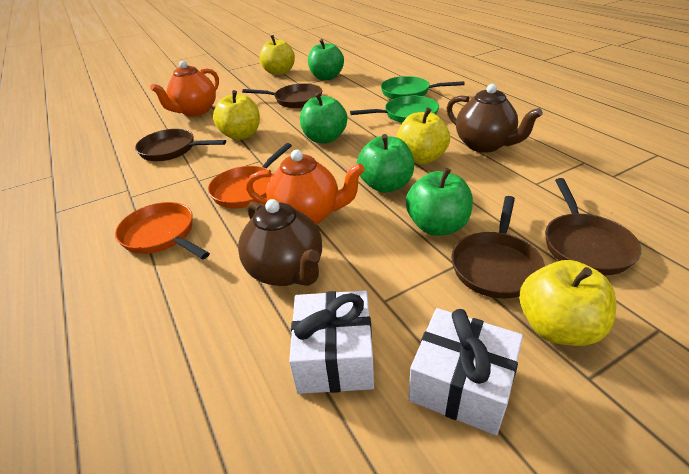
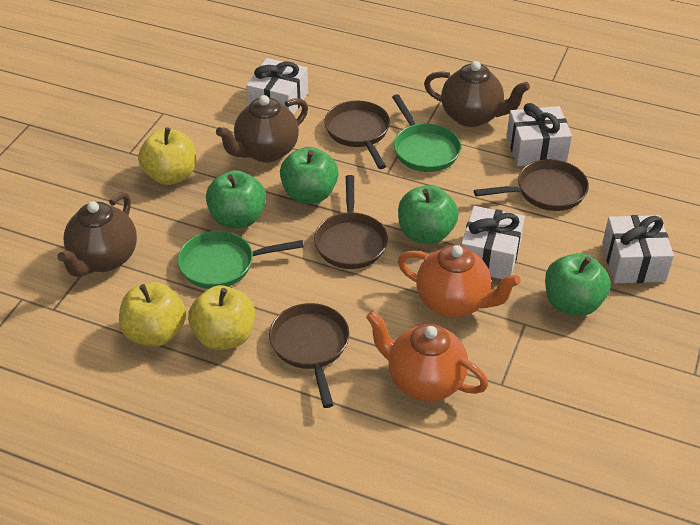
brown teapot: 2 -> 3
orange pan: 2 -> 0
white gift: 2 -> 4
yellow apple: 4 -> 3

